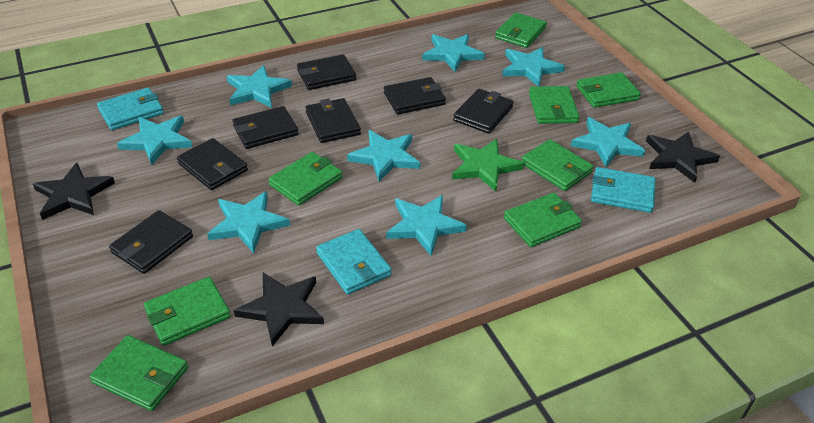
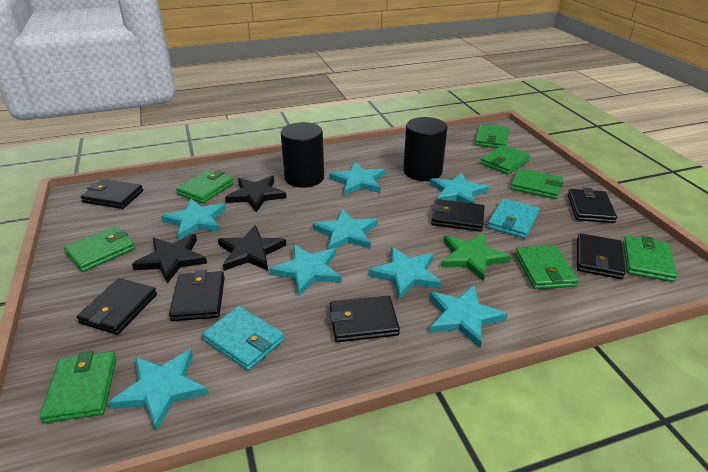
black cylinder: 0 -> 2
turquoise wallet: 3 -> 2

